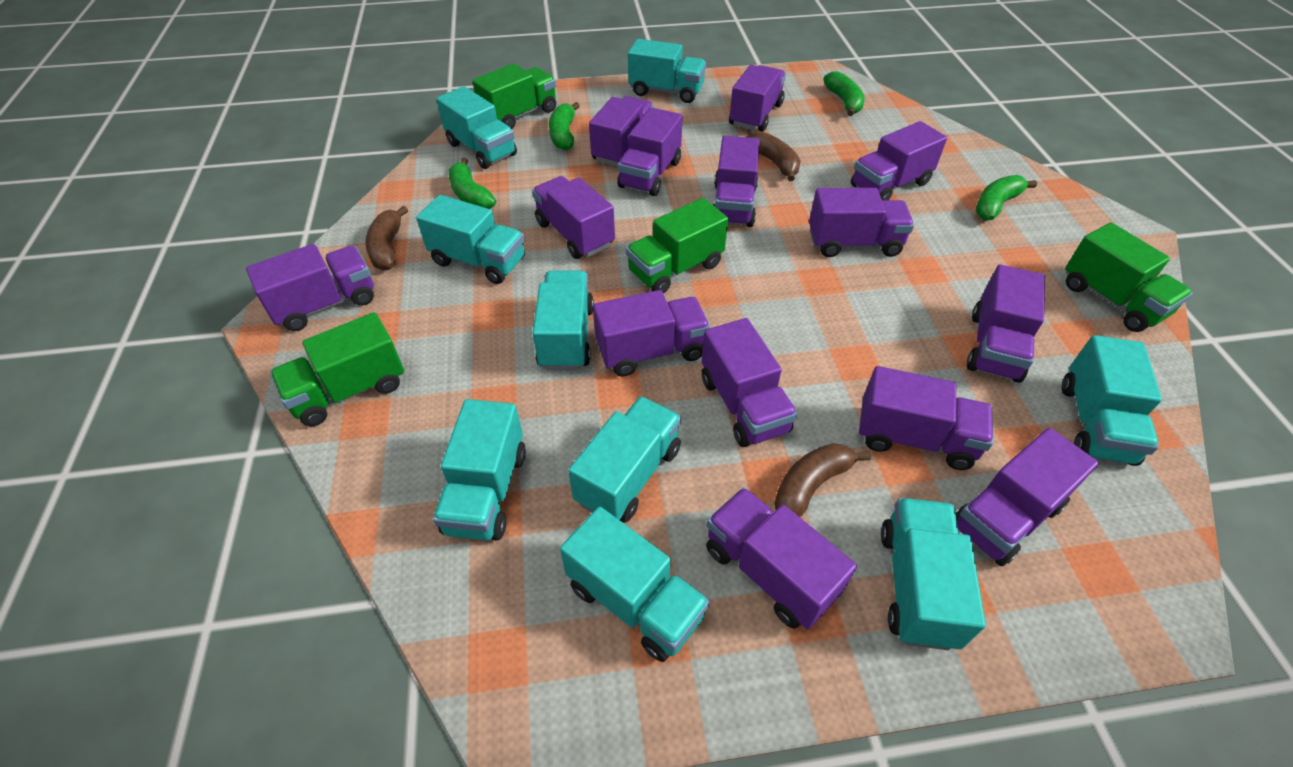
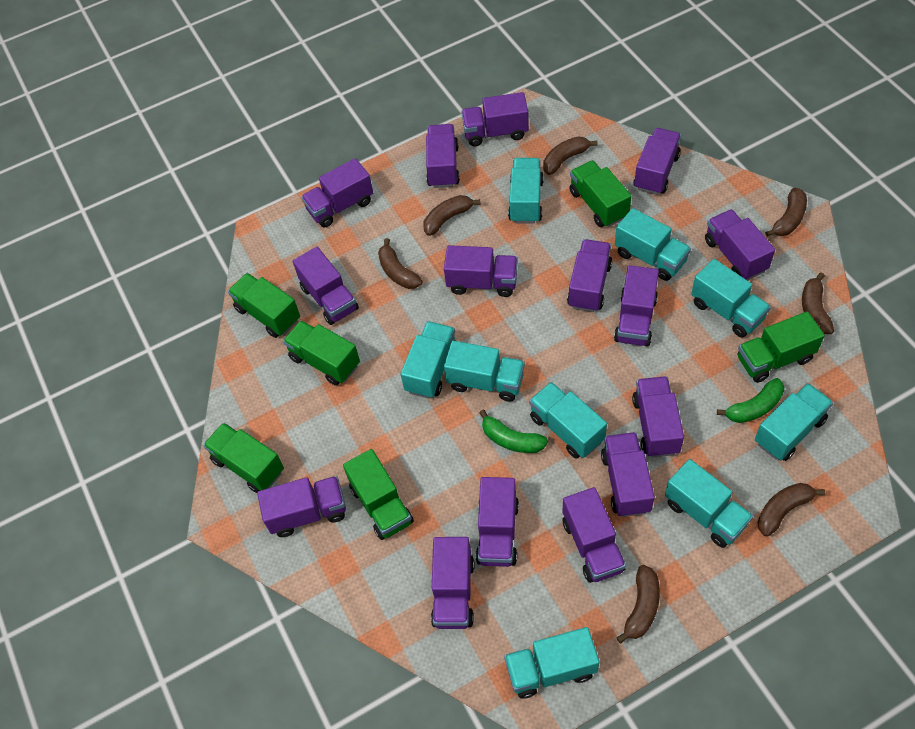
brown banana: 3 -> 7
green banana: 4 -> 2
green truck: 4 -> 6
purple truck: 14 -> 15

